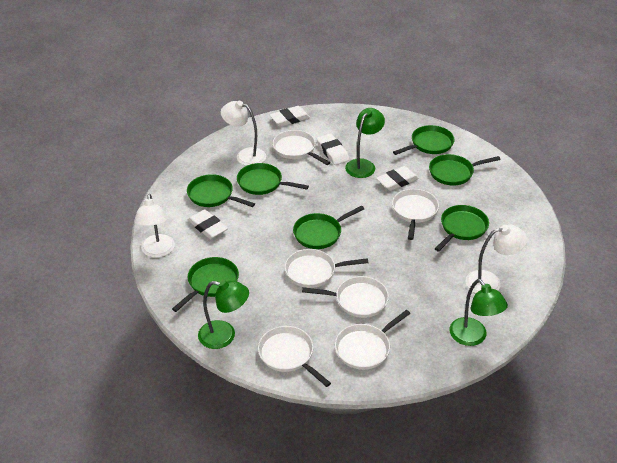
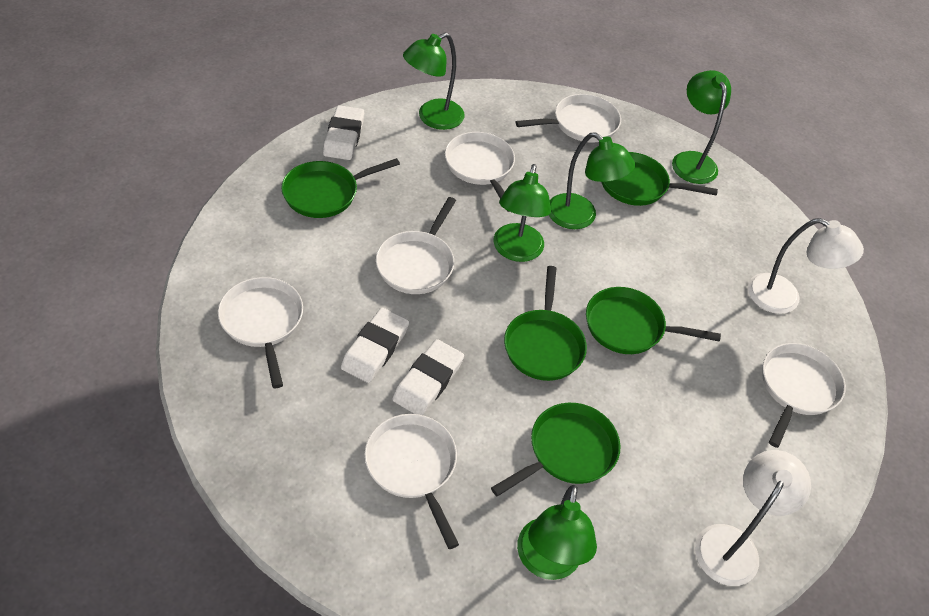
green lamp: 3 -> 5
green pan: 7 -> 5
white eraser: 4 -> 3
white lamp: 3 -> 2

